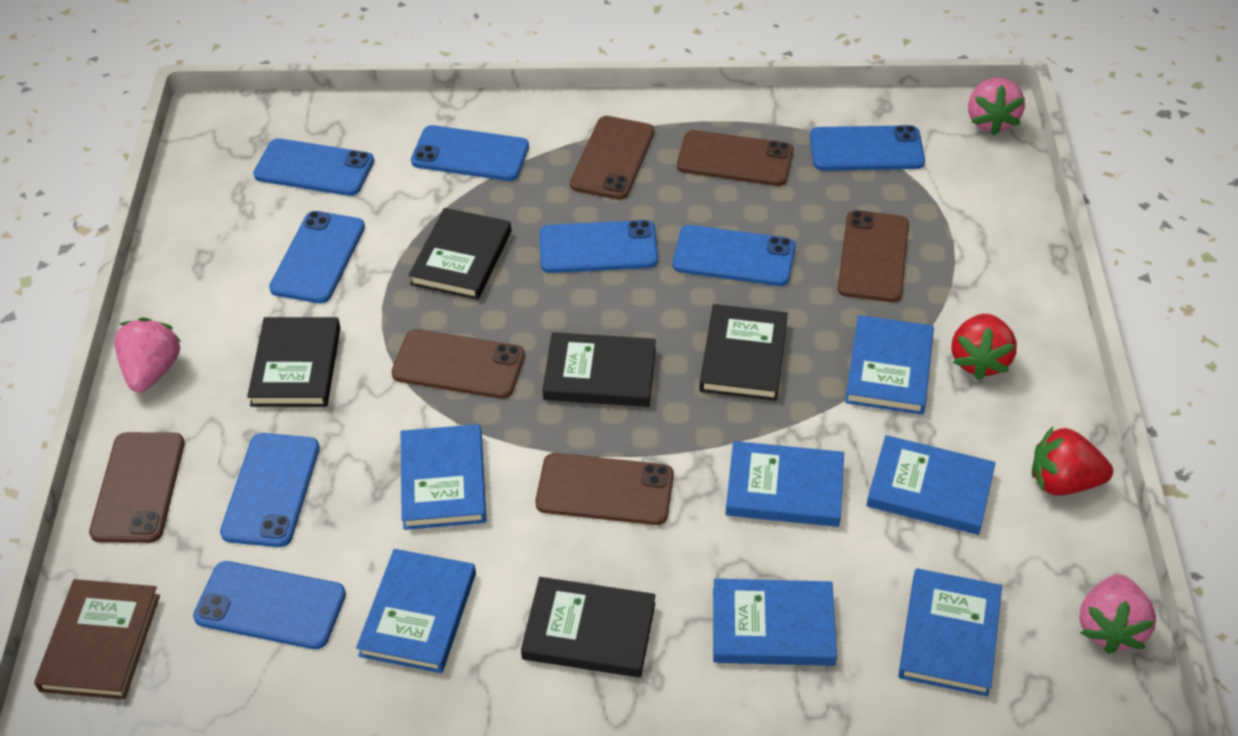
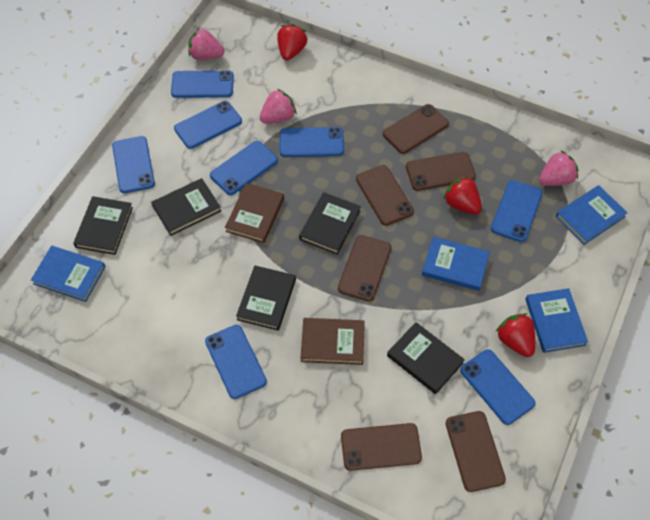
blue book: 7 -> 4
brown book: 1 -> 2
red strawberry: 2 -> 3

